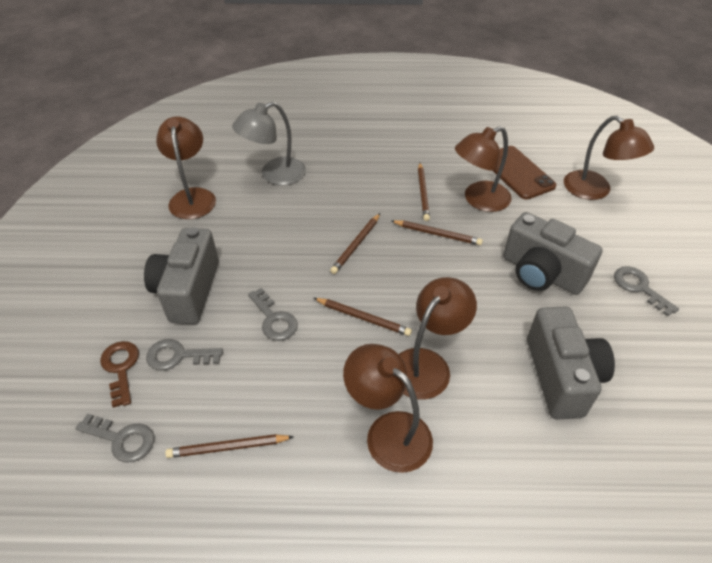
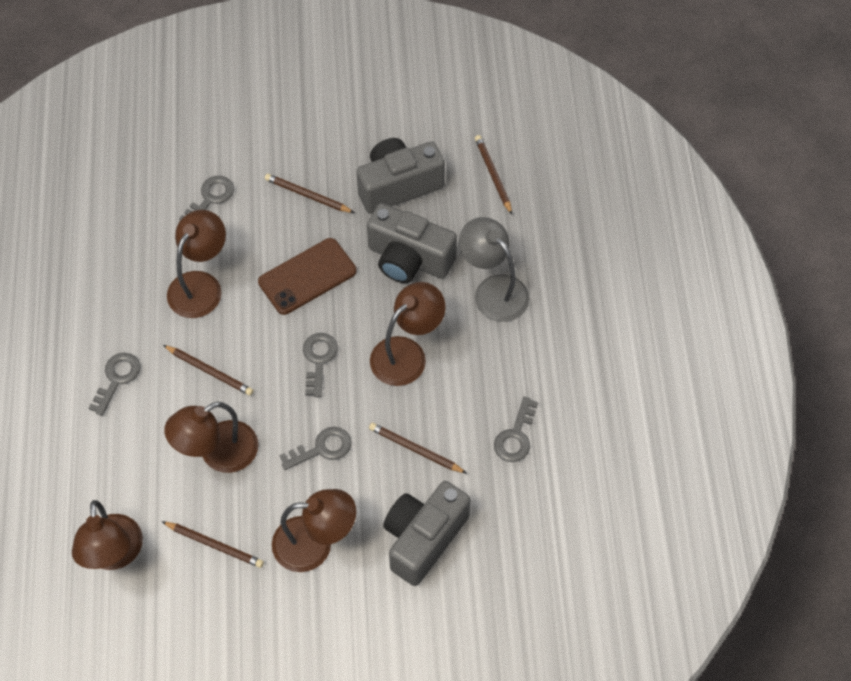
brown key: 1 -> 0
grey key: 4 -> 5

